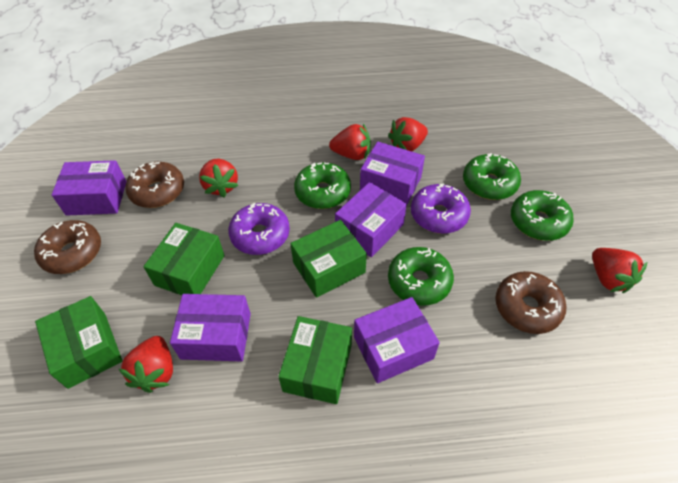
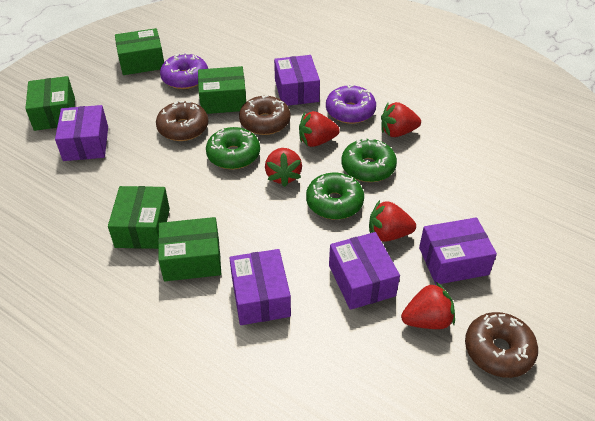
green box: 4 -> 5
green donut: 4 -> 3

